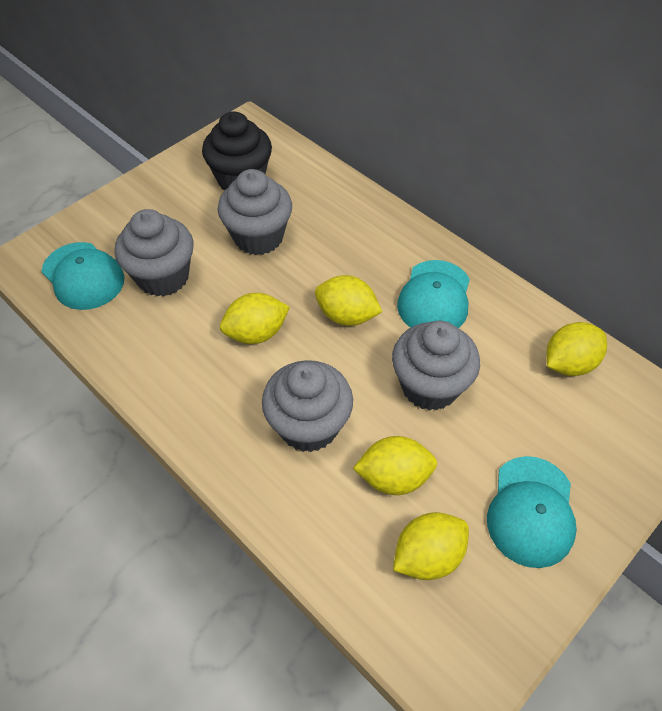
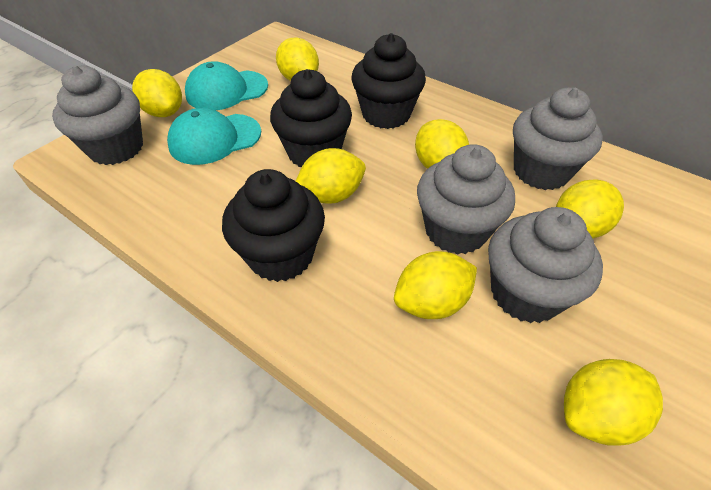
black cupcake: 1 -> 3
turquoise cap: 3 -> 2
yellow lemon: 5 -> 7

